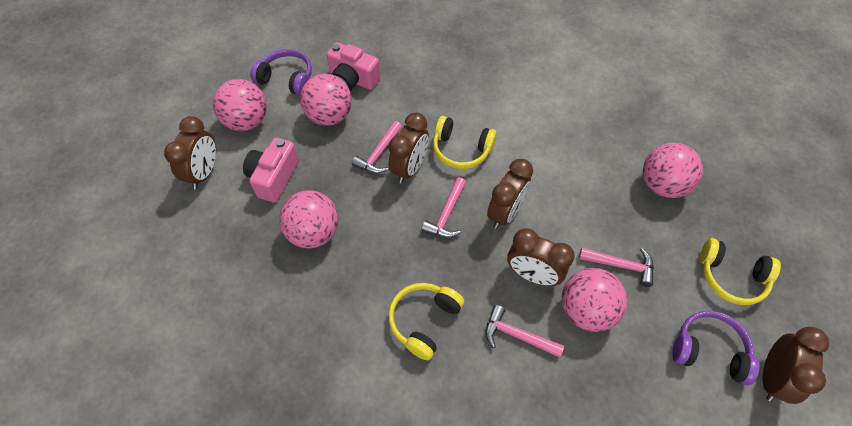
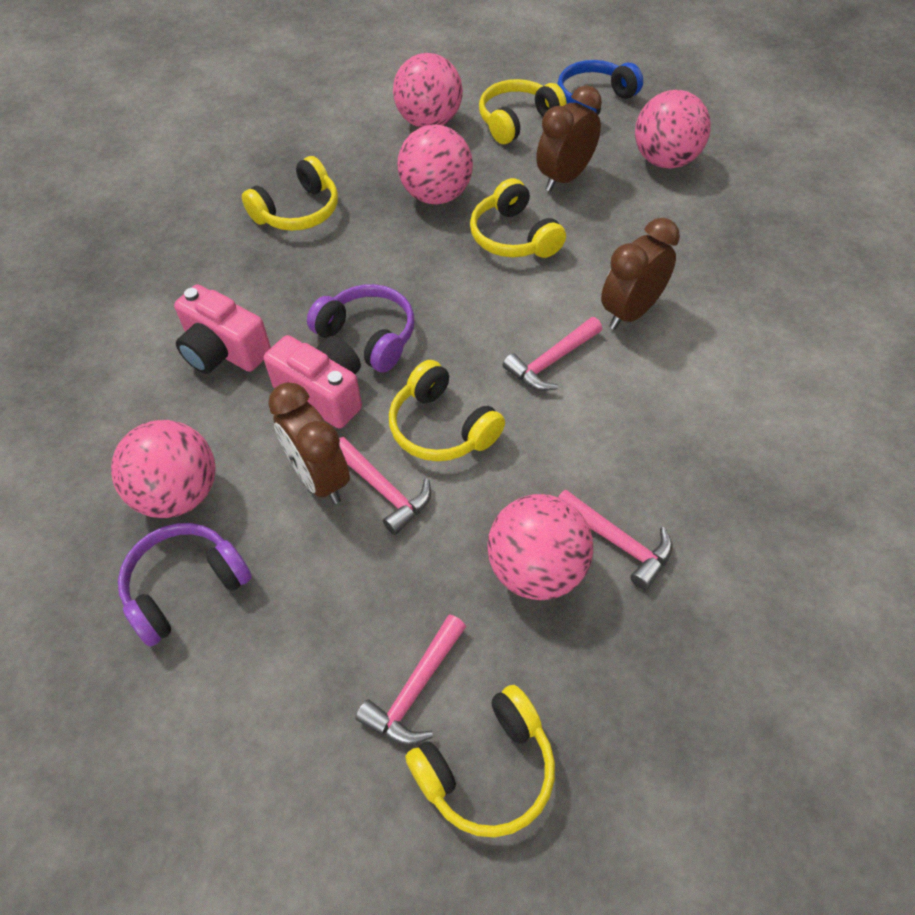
blue headphones: 0 -> 1
brown clock: 5 -> 3
yellow headphones: 3 -> 5

